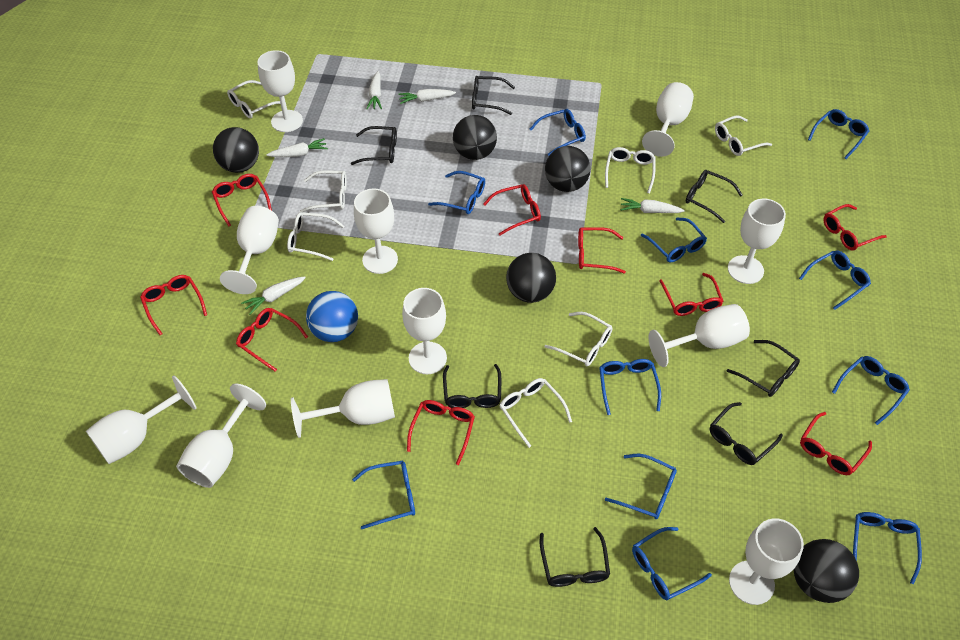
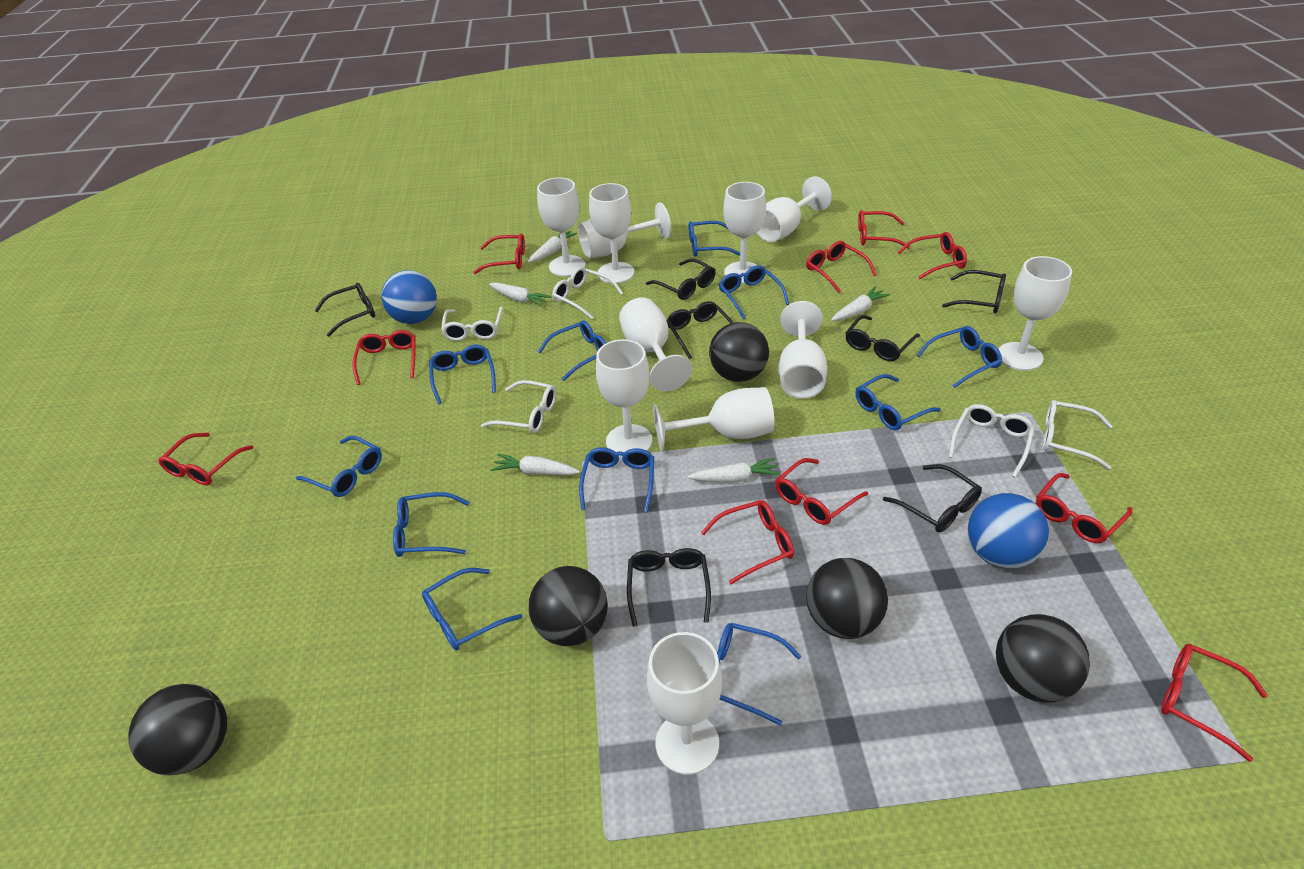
blue ball: 1 -> 2
red glasses: 9 -> 10
white glasses: 7 -> 5

